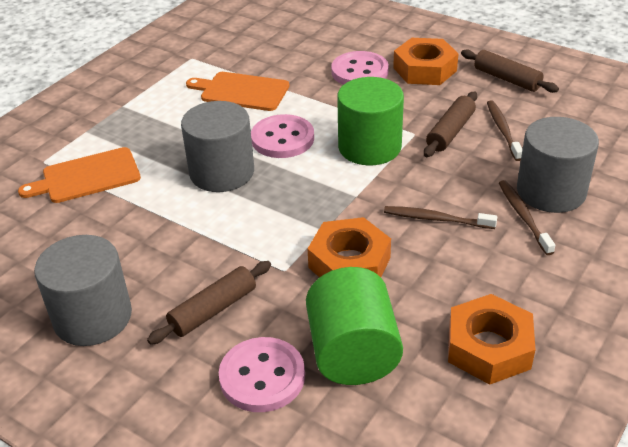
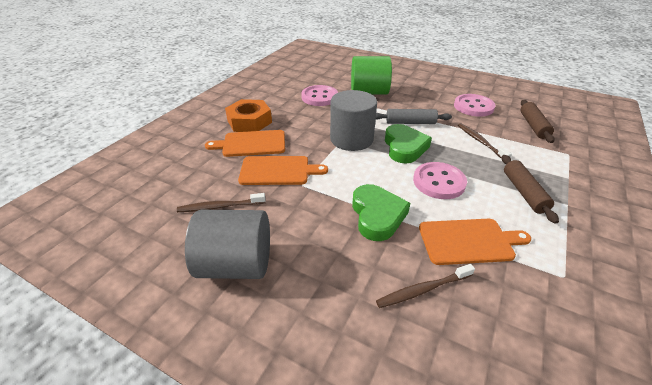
brown rolling pin: 3 -> 2
green cylinder: 2 -> 1
green heart: 0 -> 2
grey cylinder: 3 -> 2
grey rolling pin: 0 -> 1
orange cutting board: 2 -> 3
orange nut: 3 -> 1

